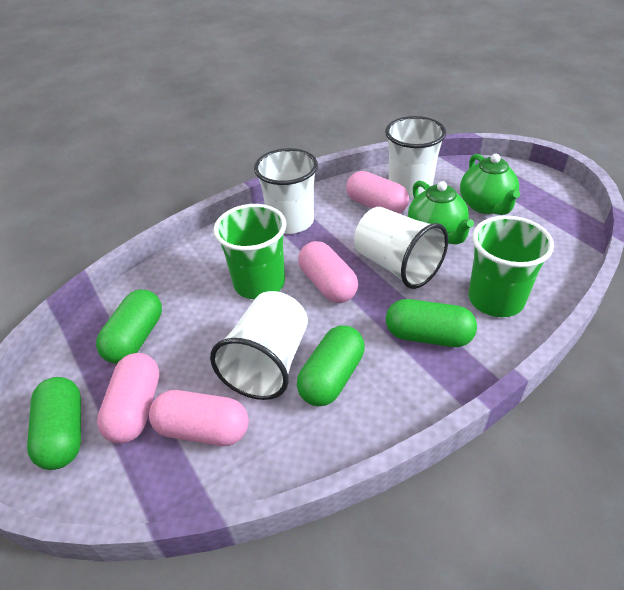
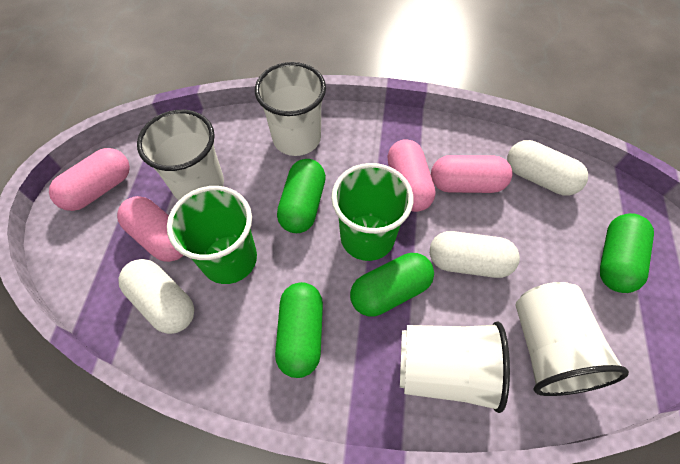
green teapot: 2 -> 0
white capsule: 0 -> 3

